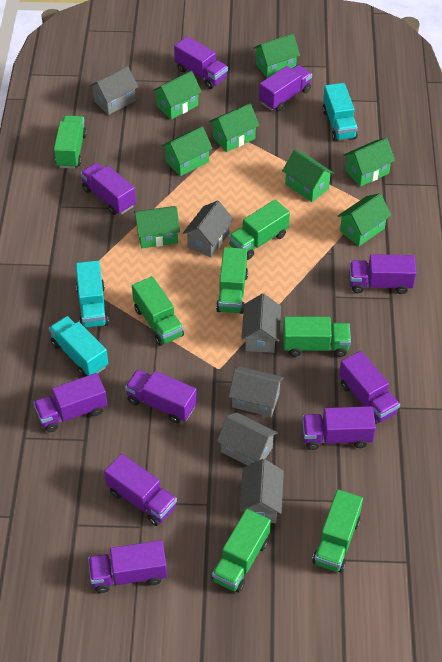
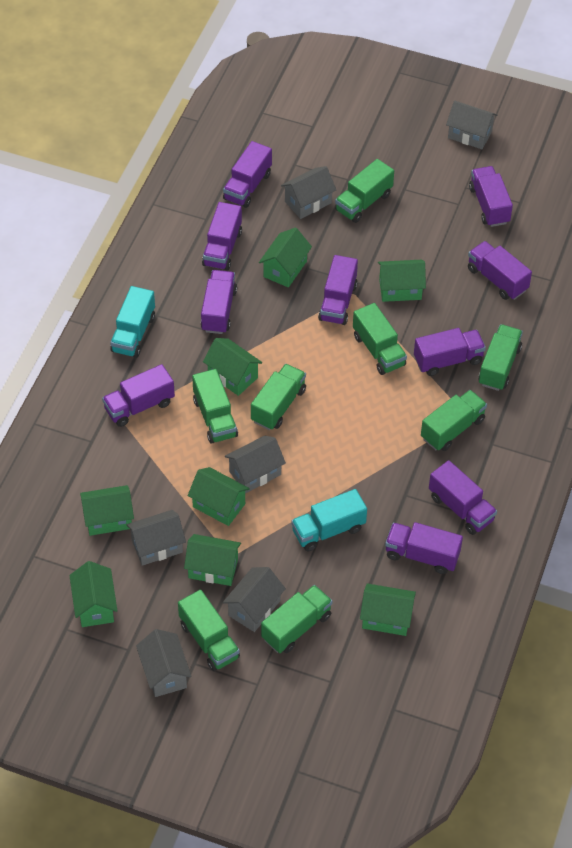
green truck: 7 -> 8
turquoise truck: 3 -> 2

